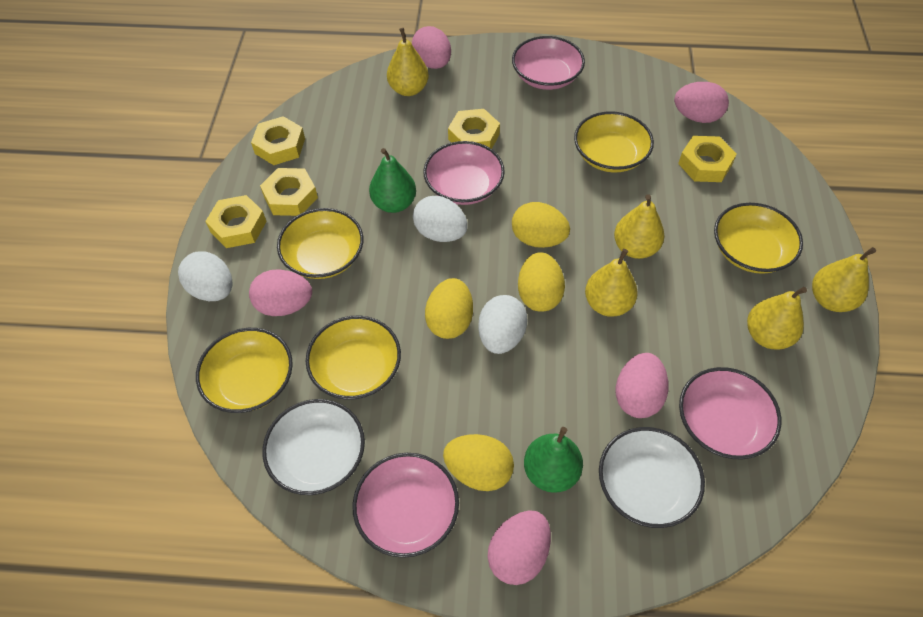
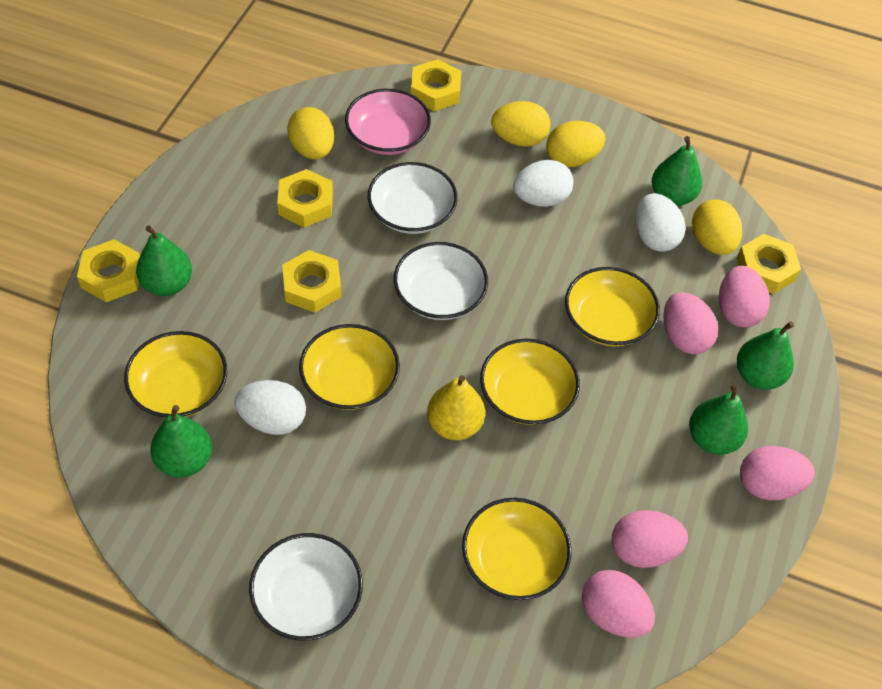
green pear: 2 -> 5
pink bowl: 4 -> 1
white bowl: 2 -> 3
yellow pear: 5 -> 1

